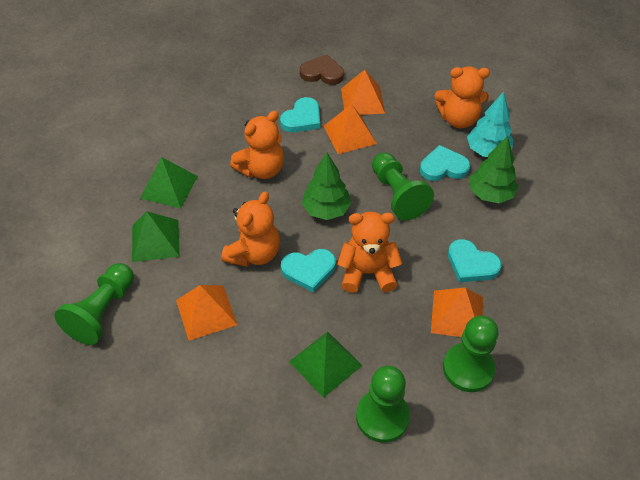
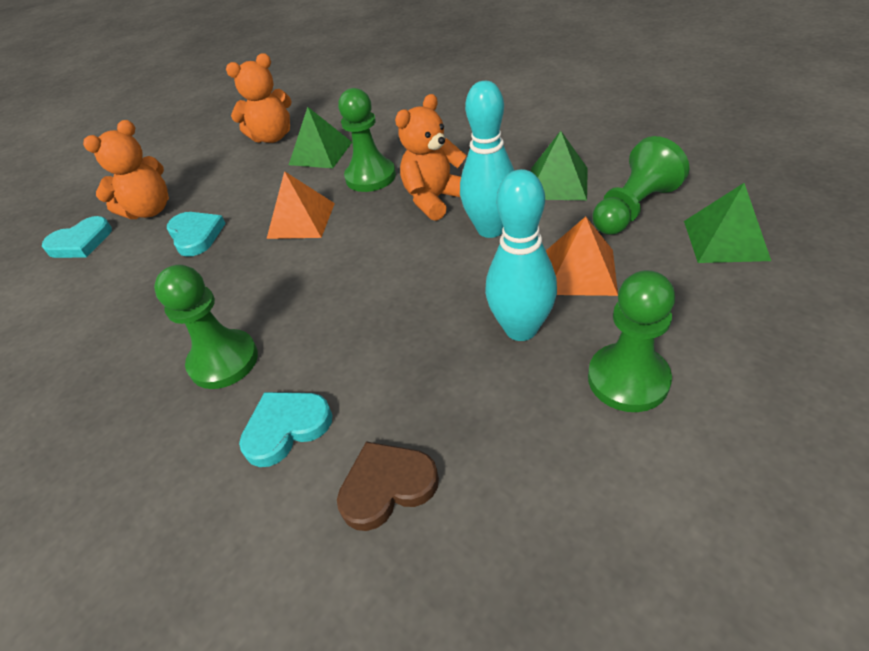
green tree: 2 -> 0
orange pyramid: 4 -> 2
orange teddy bear: 4 -> 3
turquoise bowling pin: 0 -> 2
turquoise heart: 4 -> 3
turquoise tree: 1 -> 0

